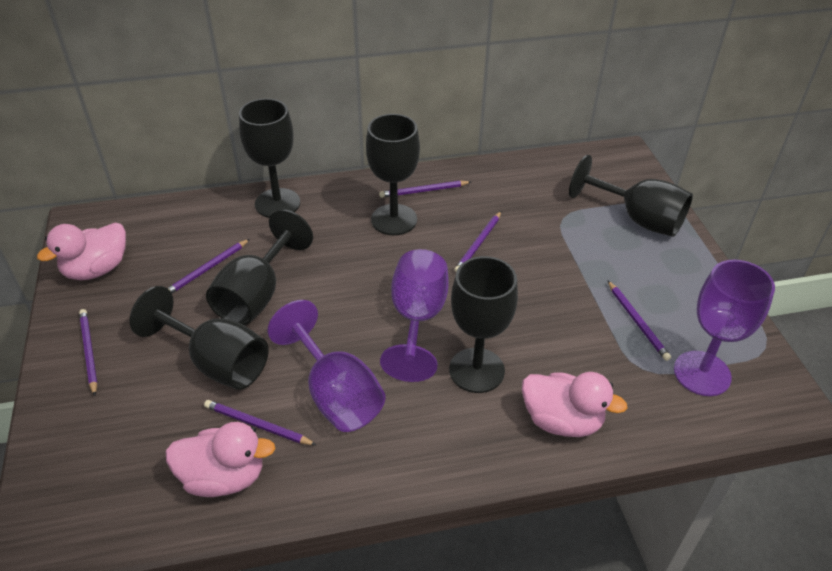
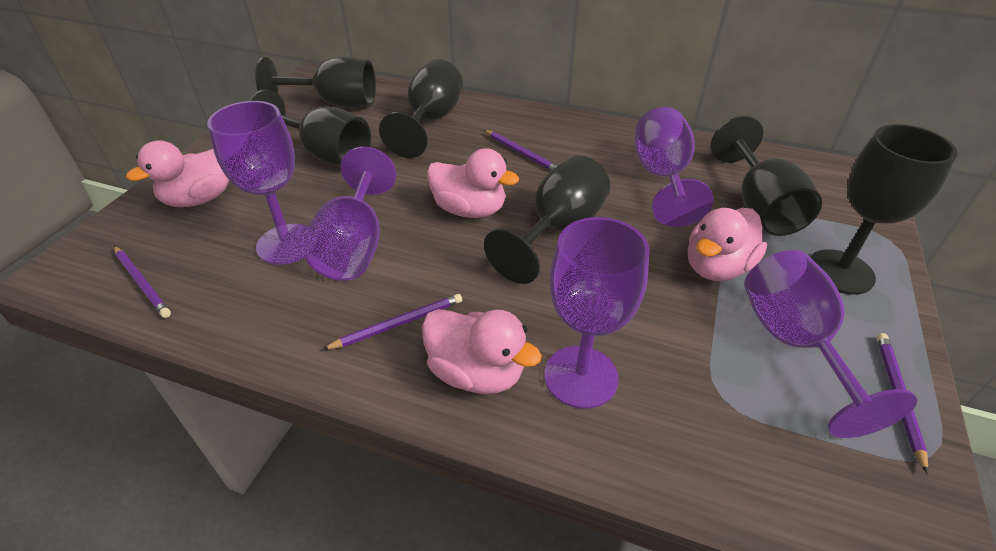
pink duck: 3 -> 4
purple goblet: 3 -> 5
purple pencil: 6 -> 4

